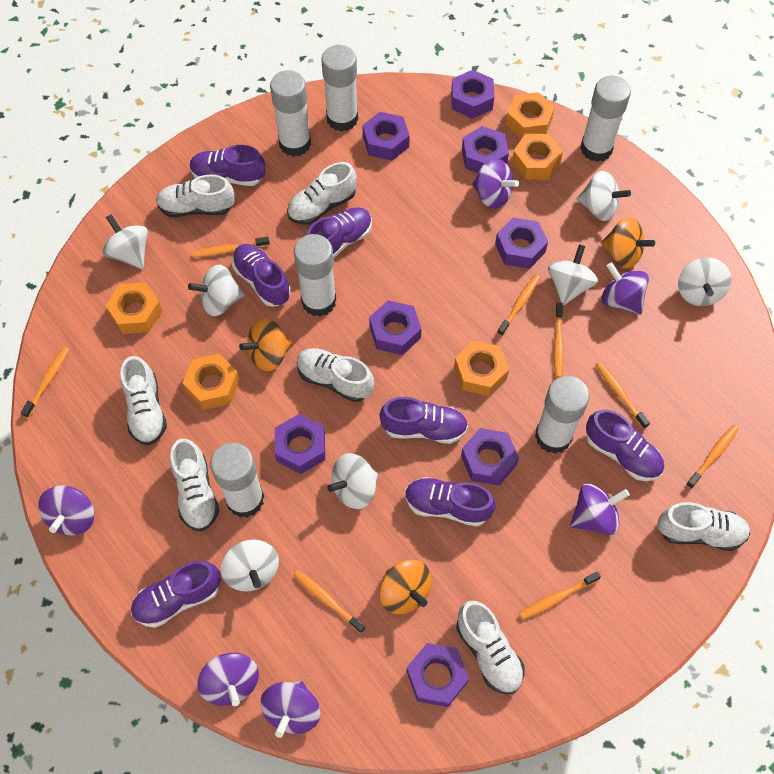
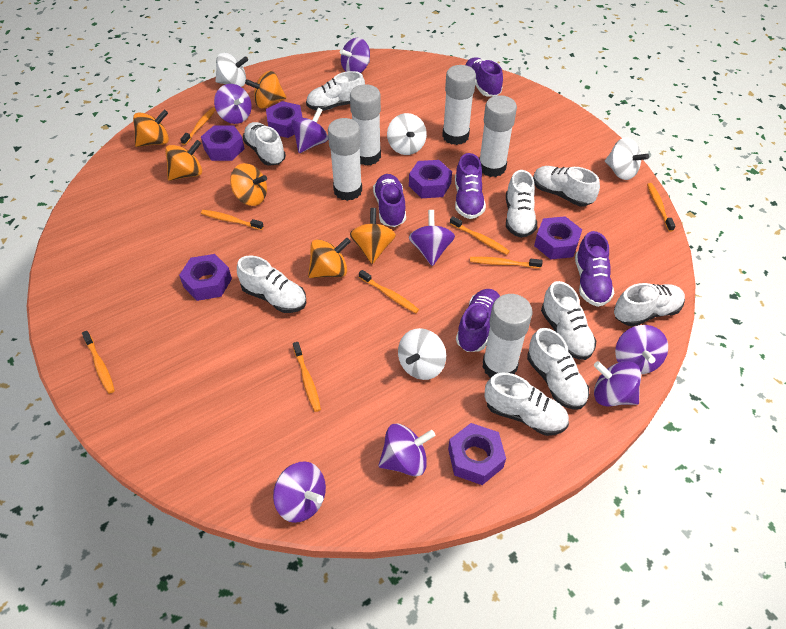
orange nut: 5 -> 0
orange spinning top: 3 -> 6
purple nut: 8 -> 6
purple shoe: 7 -> 5
purple spinning top: 6 -> 8
white glue stick: 6 -> 5
white shoe: 7 -> 9
white spinning top: 7 -> 4

